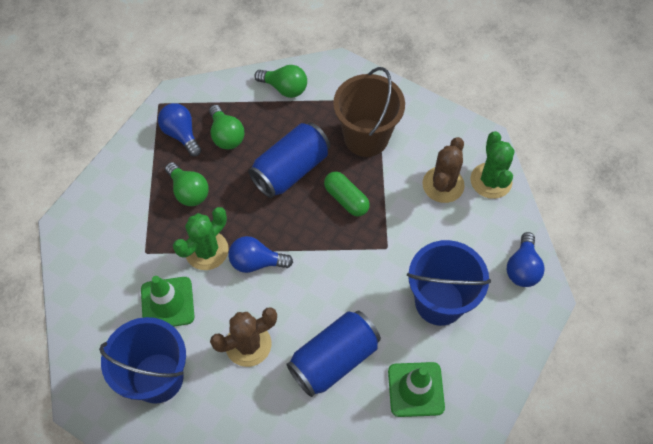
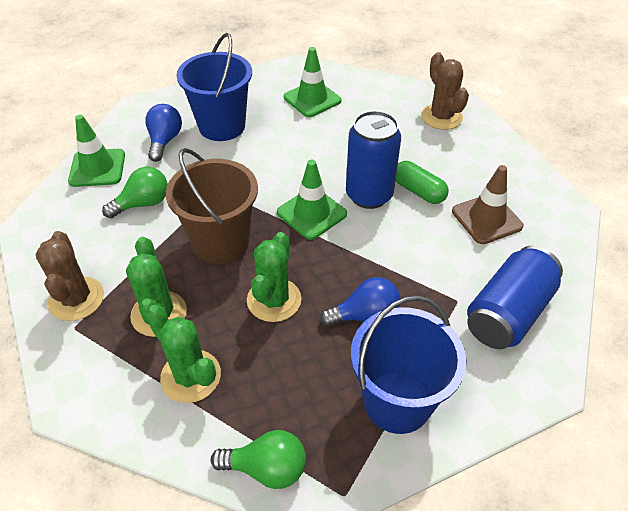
blue light bulb: 3 -> 2
brown traffic cone: 0 -> 1
green cactus: 2 -> 3
green light bulb: 3 -> 2
green traffic cone: 2 -> 3

